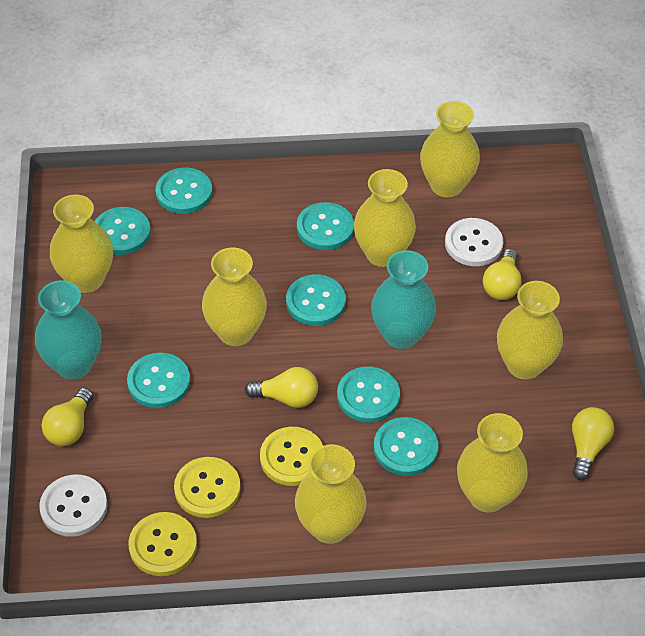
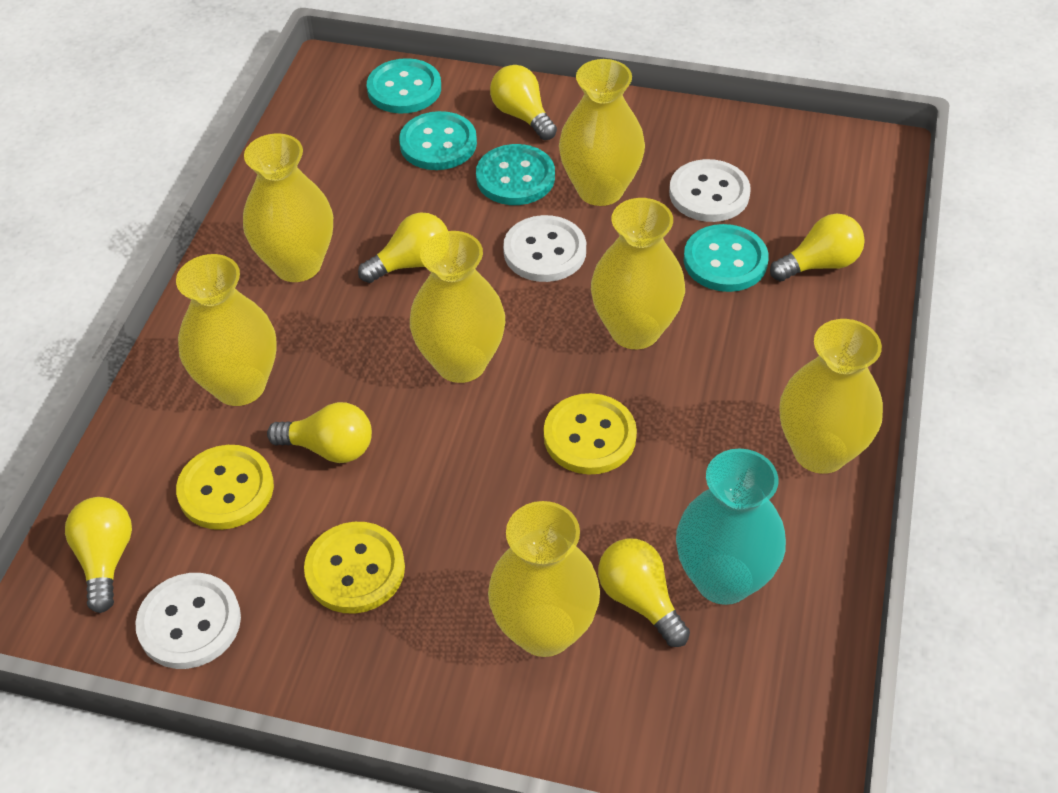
turquoise button: 7 -> 4
turquoise vase: 2 -> 1
white button: 2 -> 3
yellow light bulb: 4 -> 6

